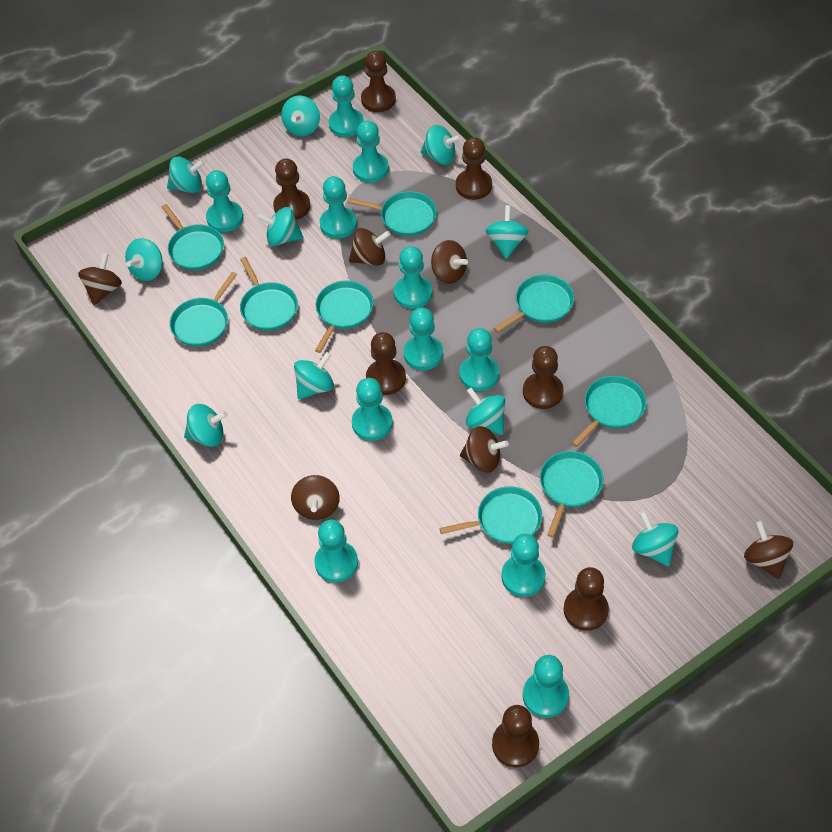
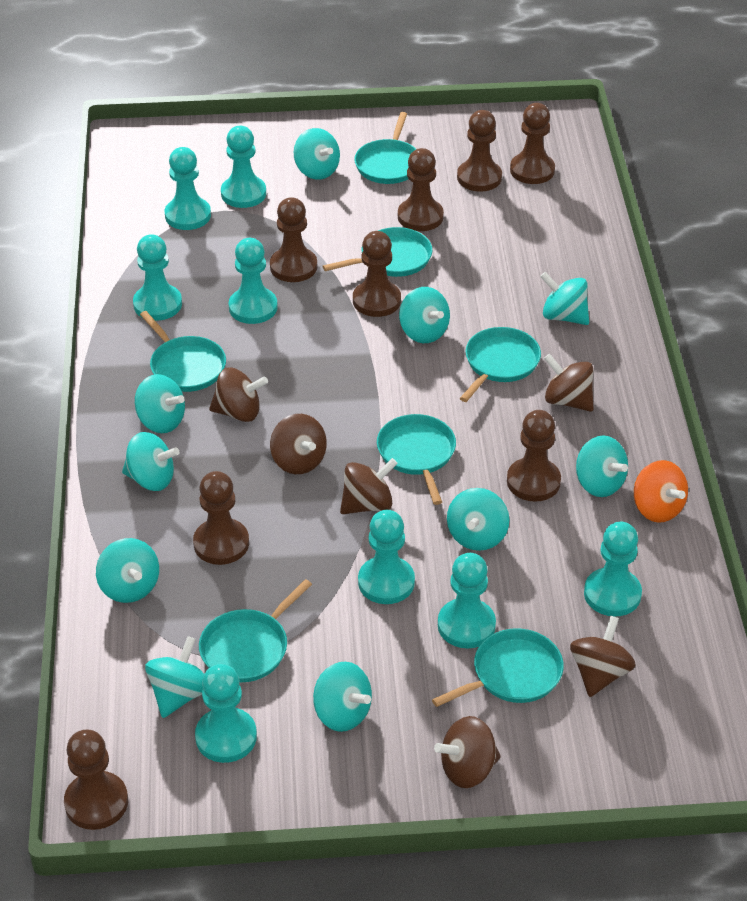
brown pawn: 7 -> 8
orange spinning top: 0 -> 1
turquoise pan: 9 -> 7
turquoise pawn: 11 -> 8

